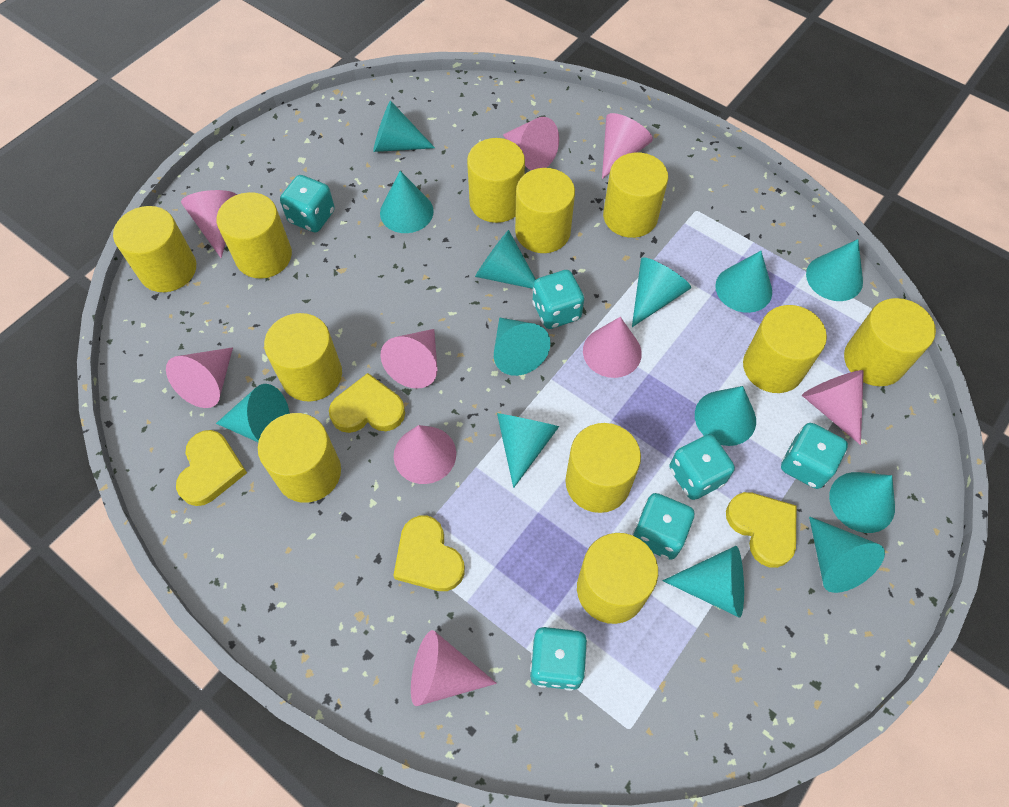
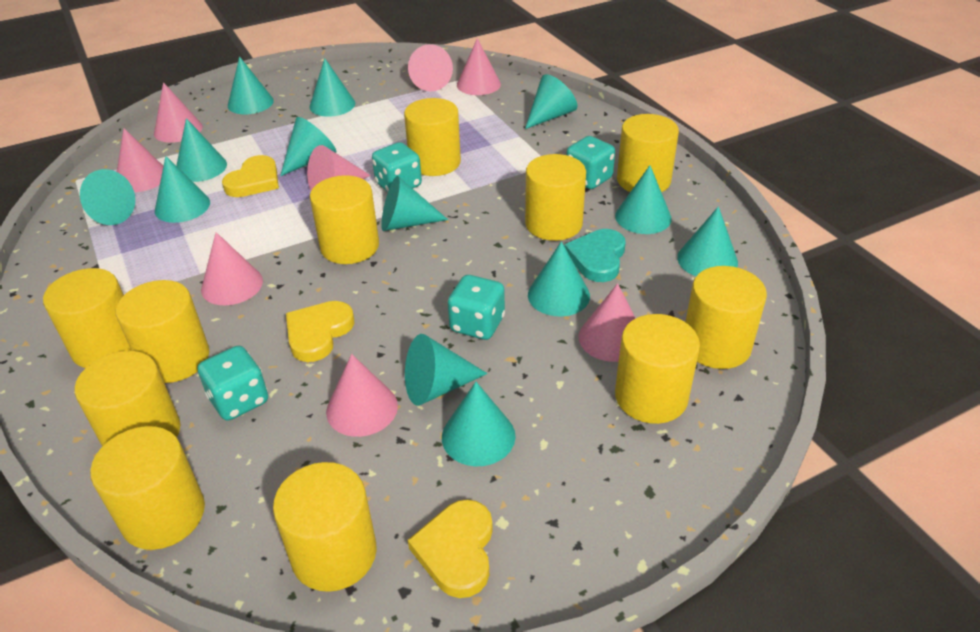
pink cone: 9 -> 8
turquoise dice: 6 -> 4
turquoise heart: 0 -> 1
yellow heart: 4 -> 3

